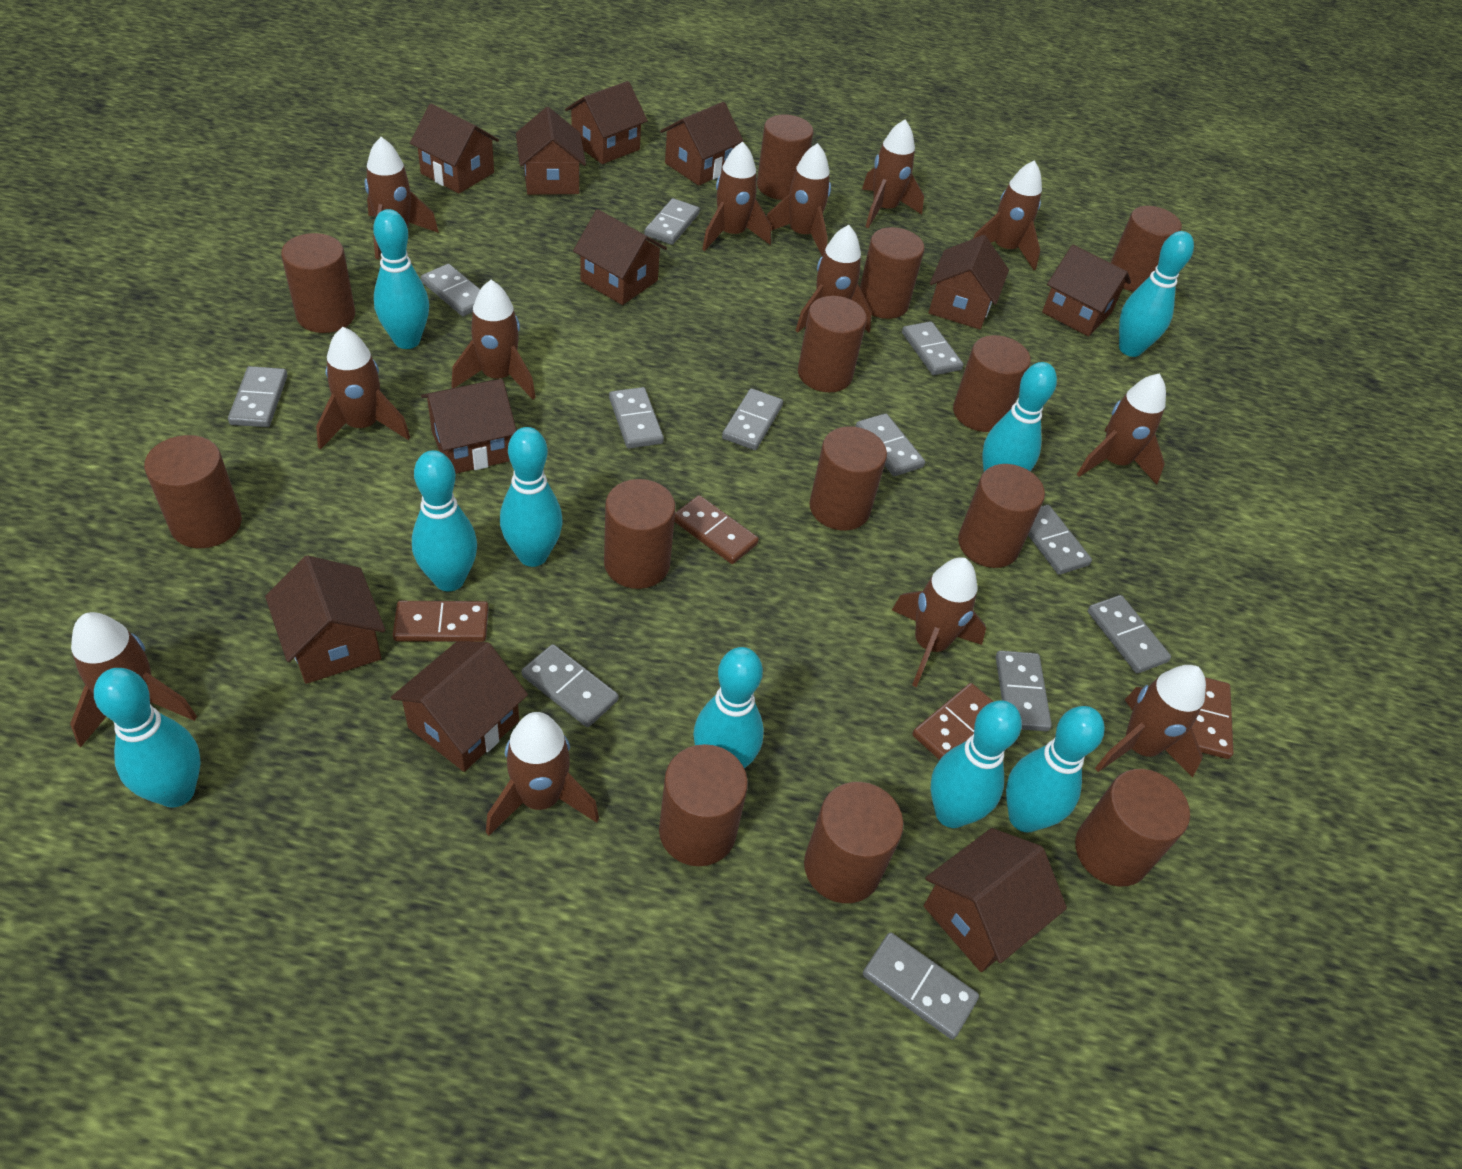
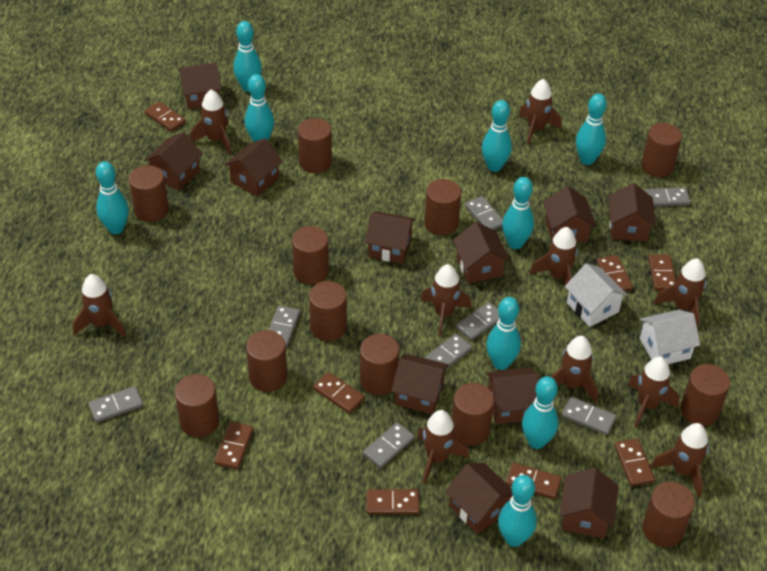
brown cylinder: 13 -> 12
brown domino: 4 -> 8
brown rocket: 13 -> 10
grey domino: 12 -> 8
white house: 0 -> 2

